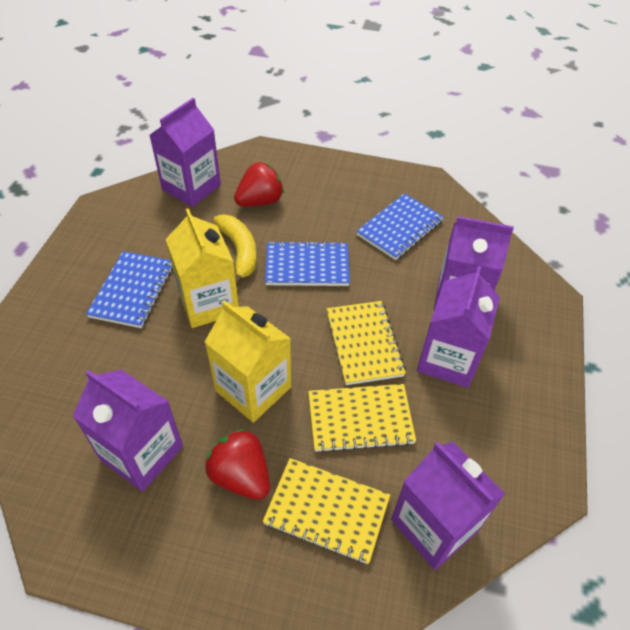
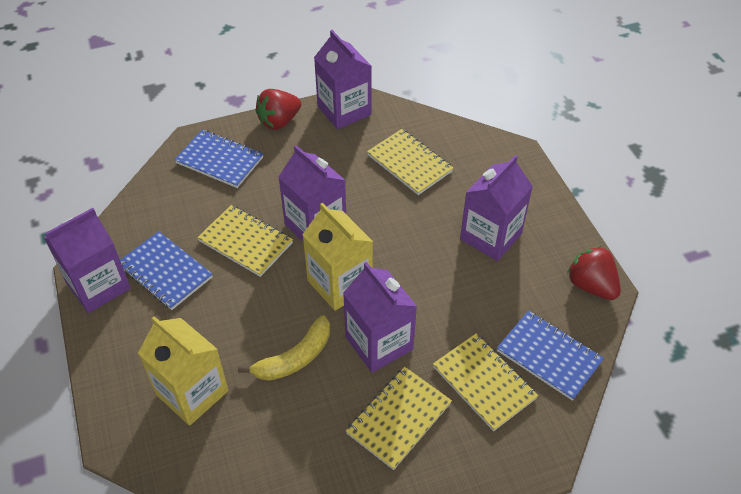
yellow notebook: 3 -> 4

